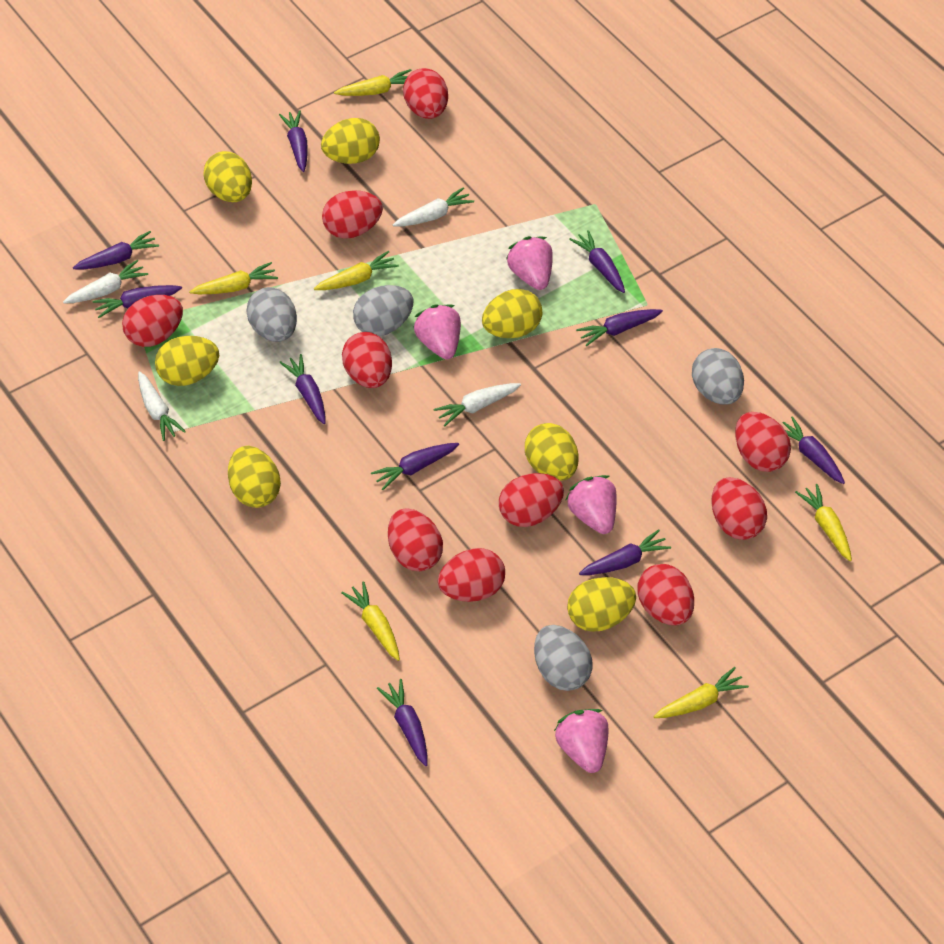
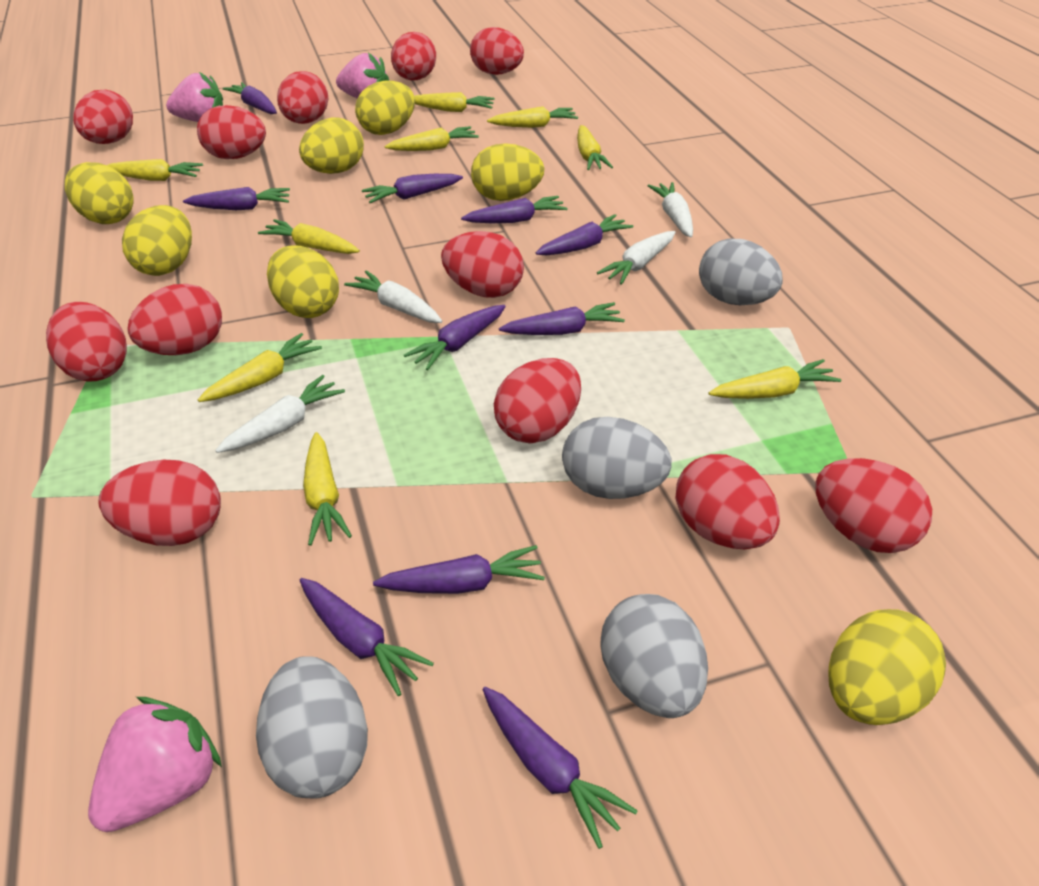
pink strawberry: 4 -> 3
red egg: 10 -> 12
yellow carrot: 6 -> 9

